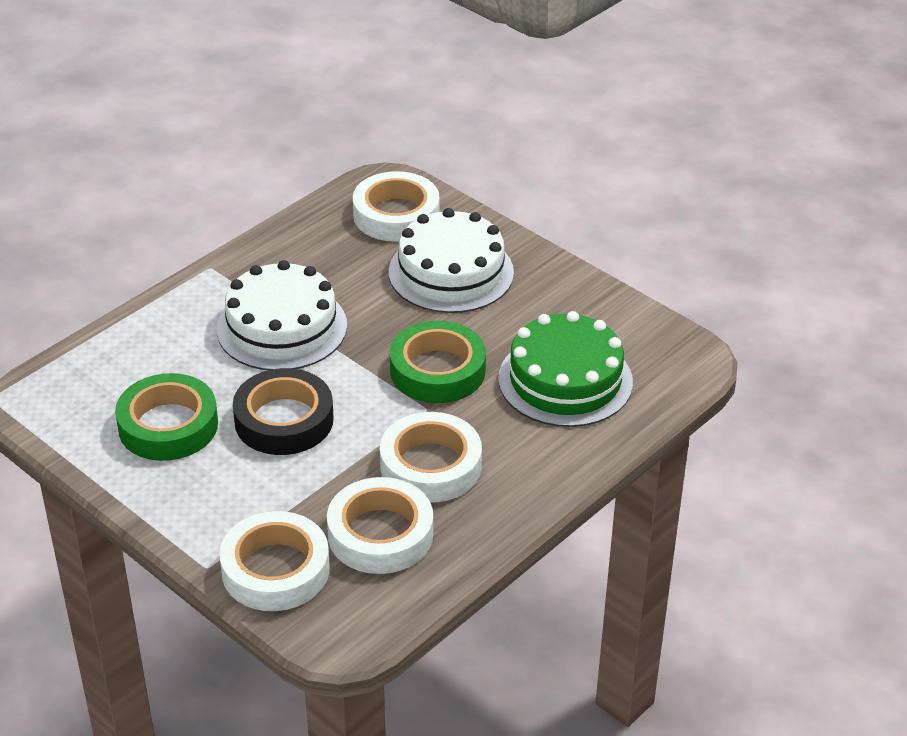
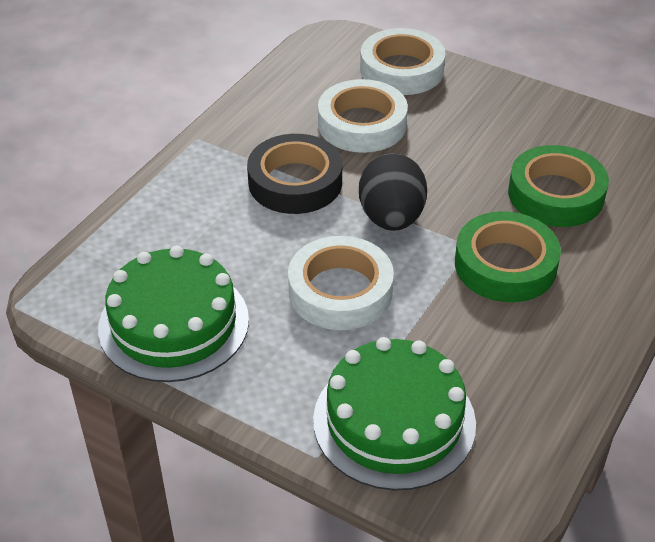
black egg: 0 -> 1
green cake: 1 -> 2
white cake: 2 -> 0
white tape: 4 -> 3

